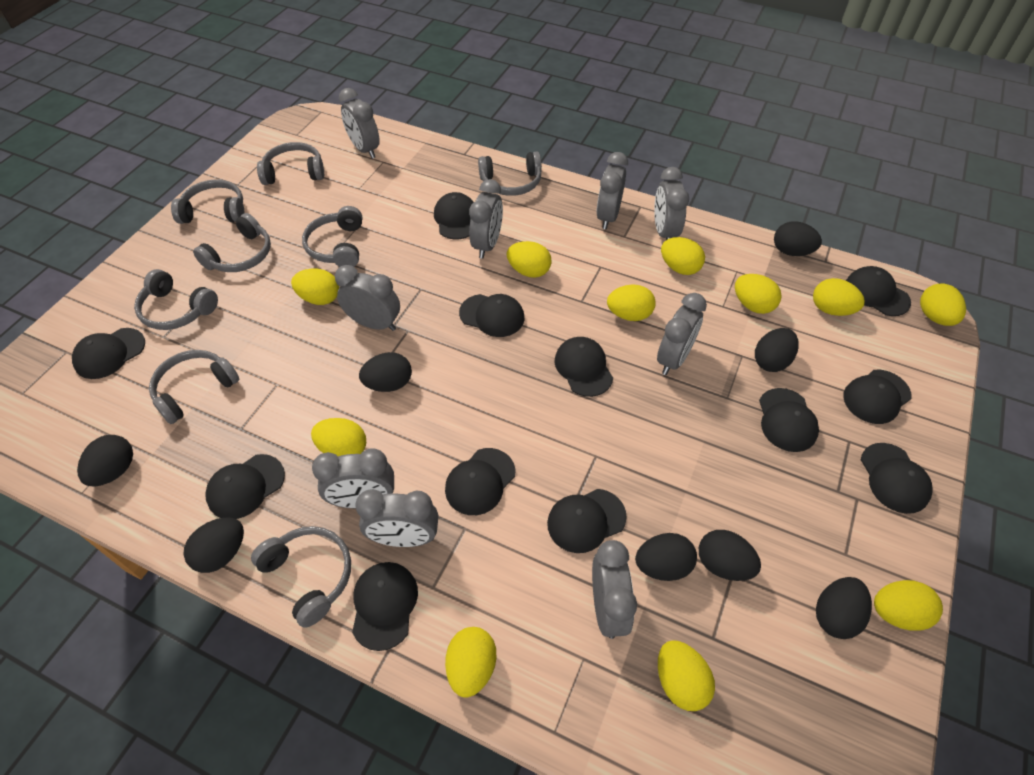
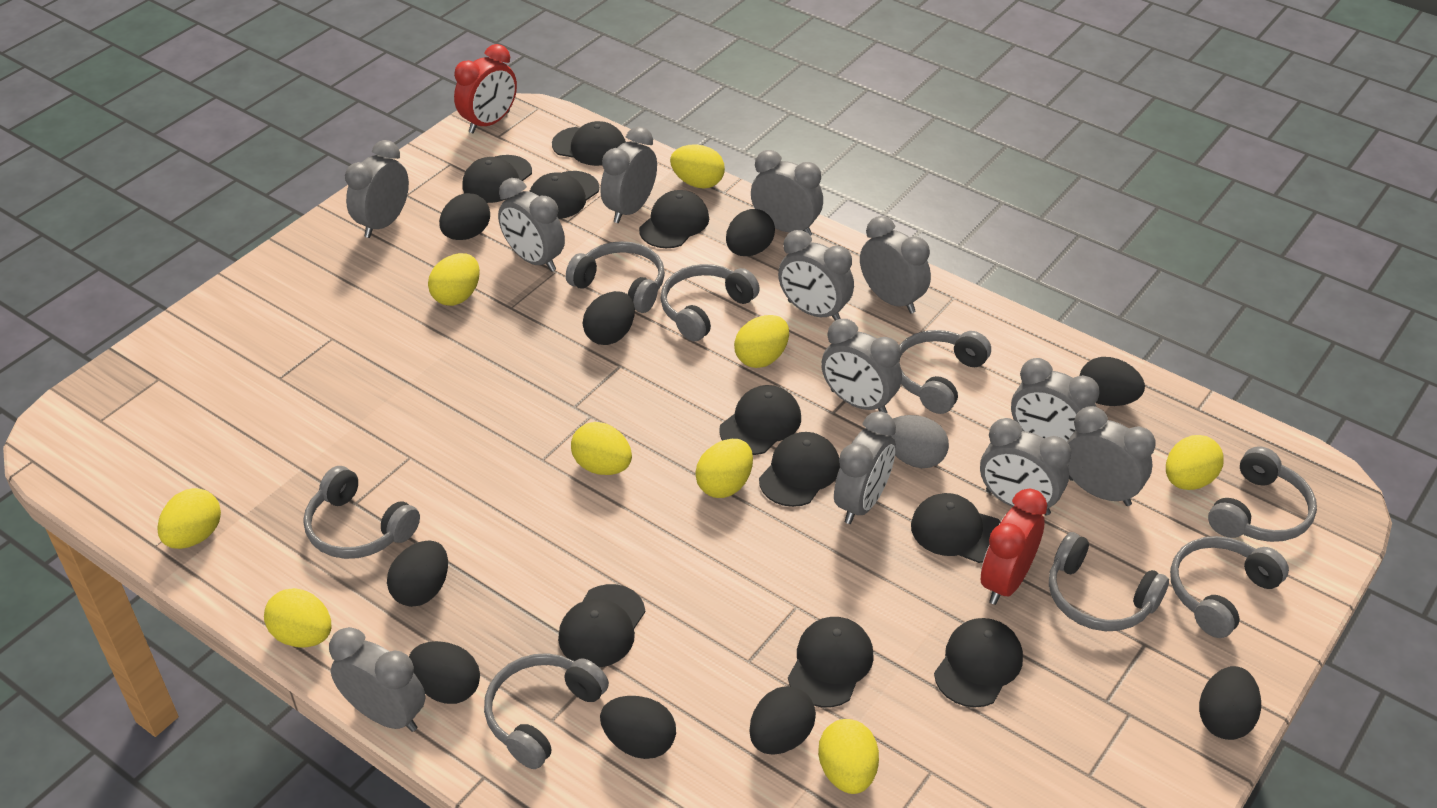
black cap: 12 -> 10
black egg: 8 -> 9
grey clock: 9 -> 12
grey egg: 0 -> 1
red clock: 0 -> 2
yellow egg: 11 -> 9

